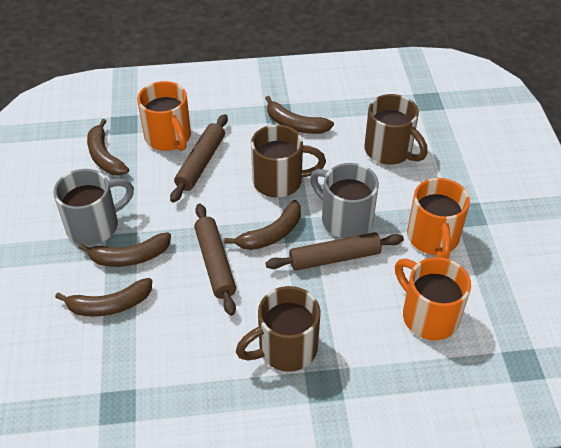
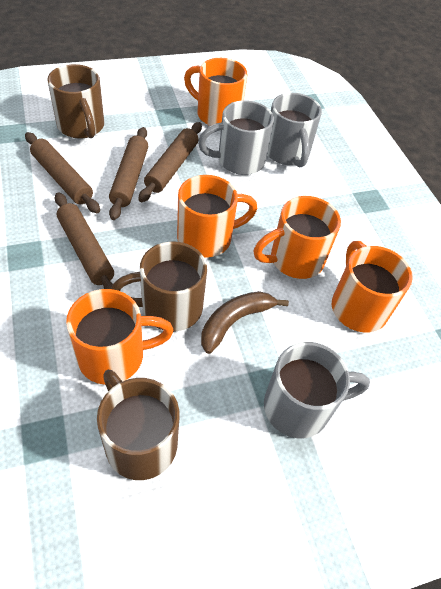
brown banana: 5 -> 1
brown rolling pin: 3 -> 4
grey mug: 2 -> 3
orange mug: 3 -> 5

